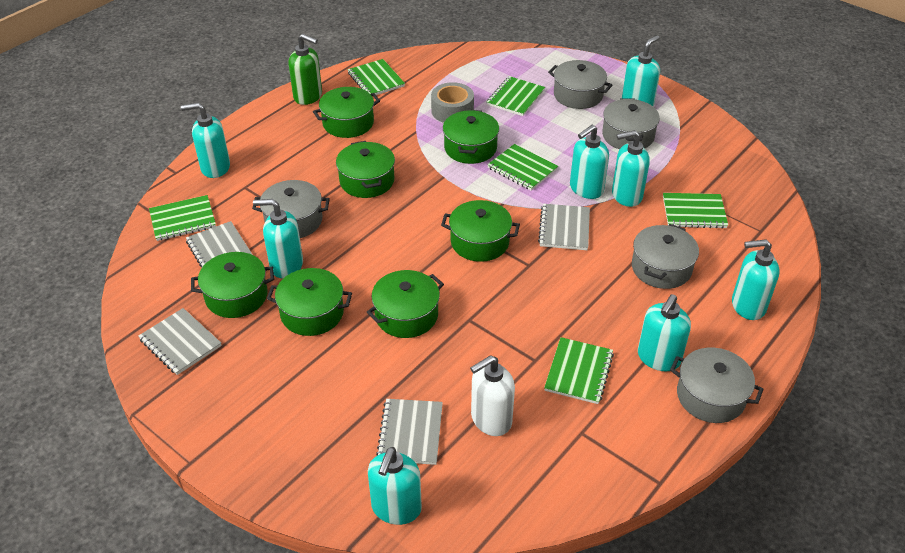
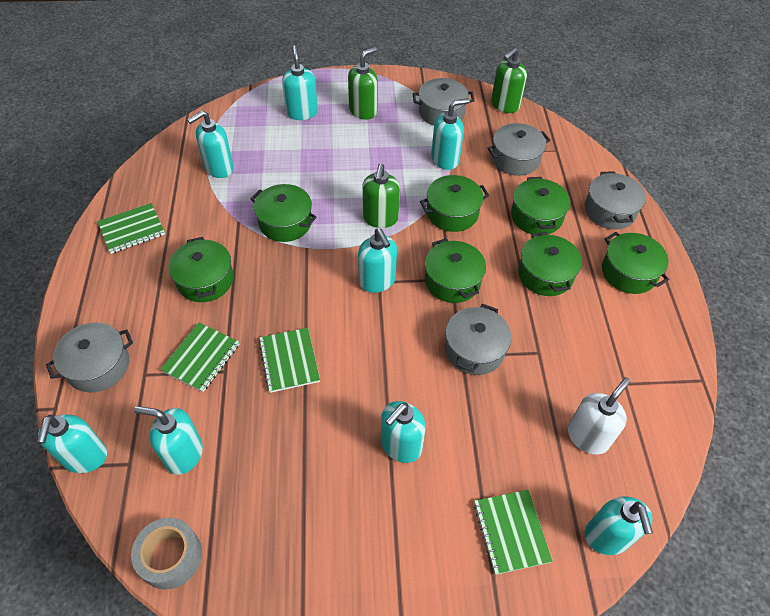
green notebook: 6 -> 4
green soap dispenser: 1 -> 3
grey notebook: 4 -> 0

